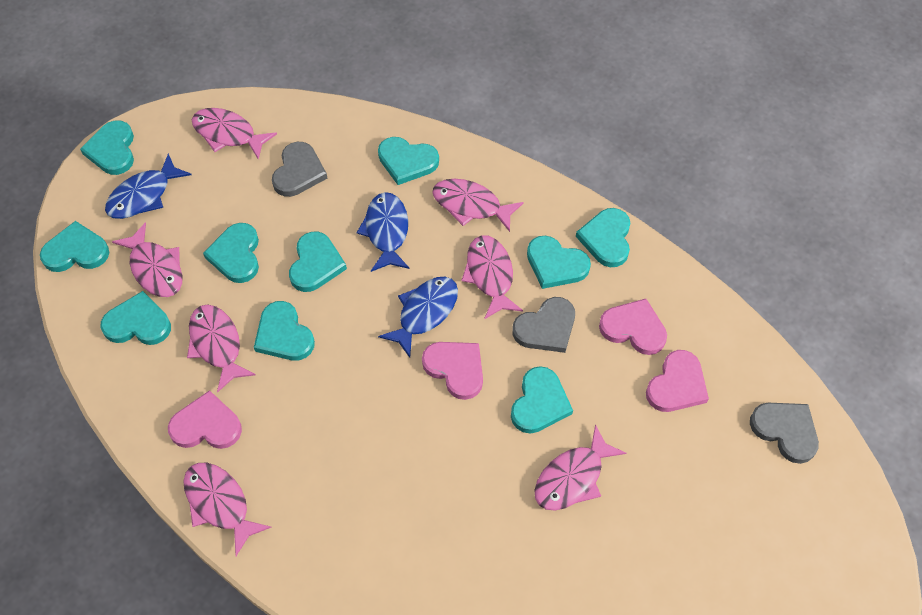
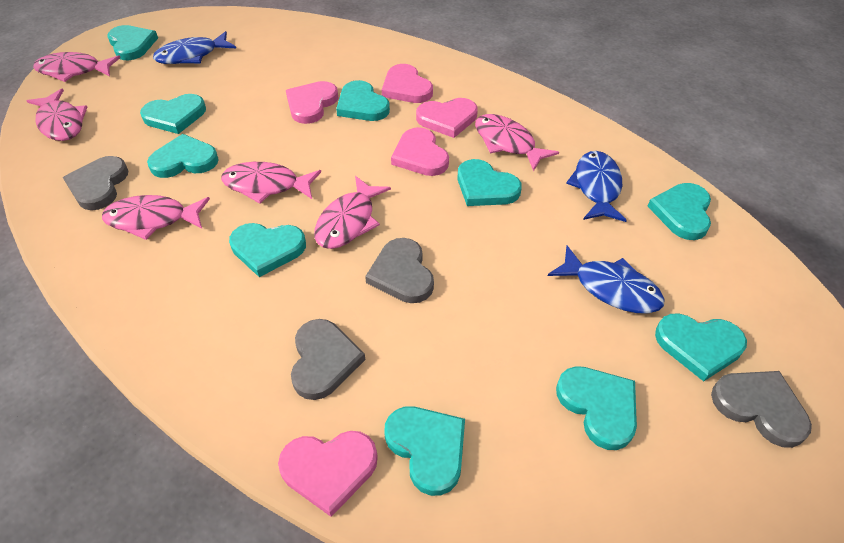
grey heart: 3 -> 4
pink fish: 7 -> 6
pink heart: 4 -> 5

